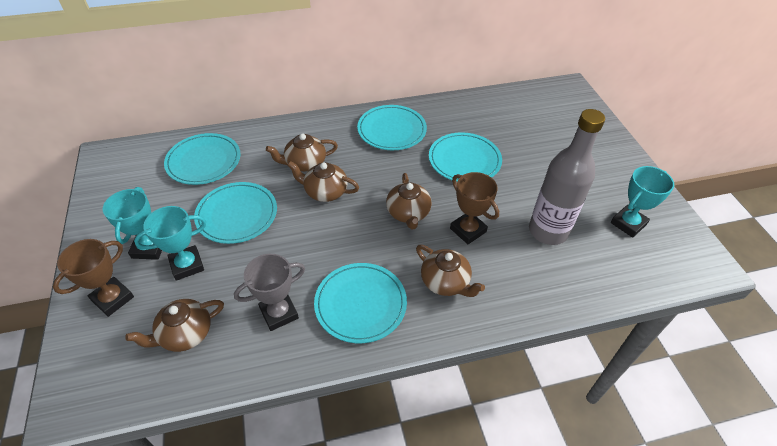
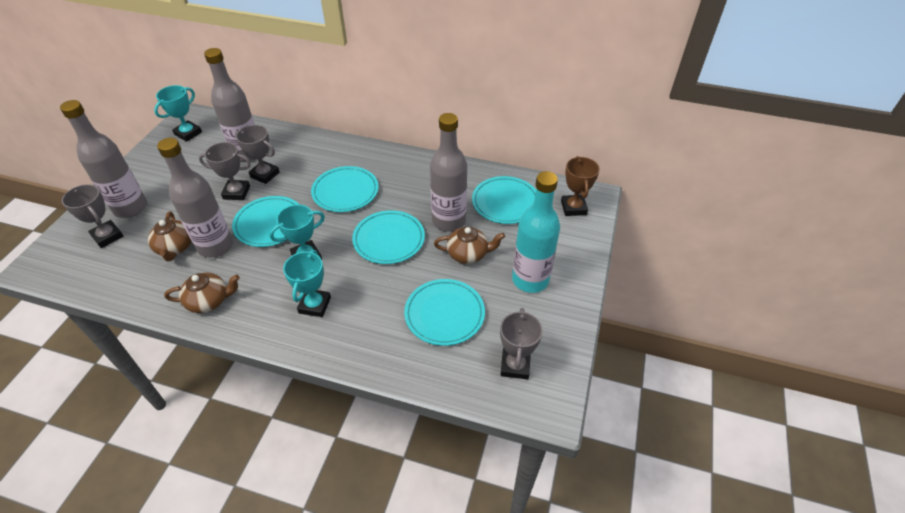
brown teapot: 5 -> 3
brown trophy: 2 -> 1
grey bottle: 1 -> 4
grey trophy: 1 -> 4
turquoise bottle: 0 -> 1

